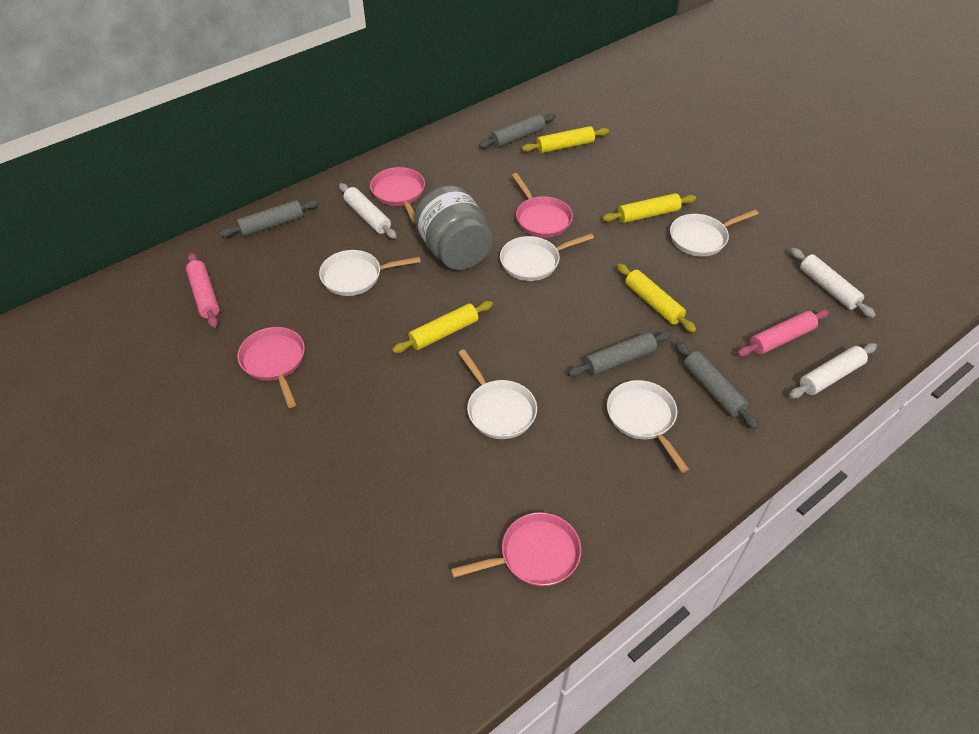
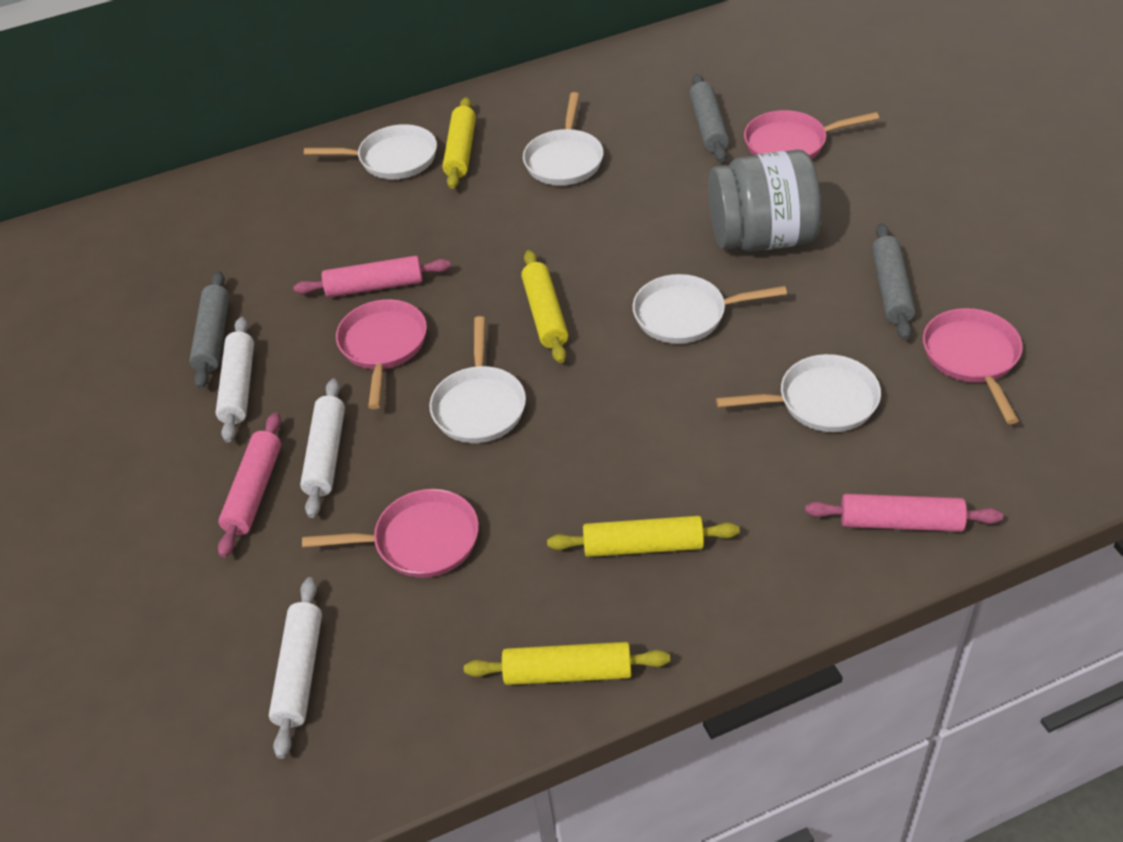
grey rolling pin: 4 -> 3
pink rolling pin: 2 -> 3

